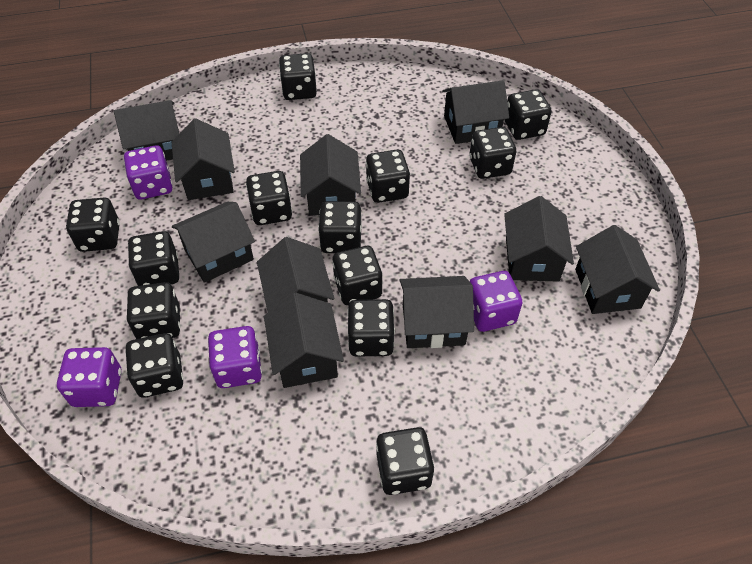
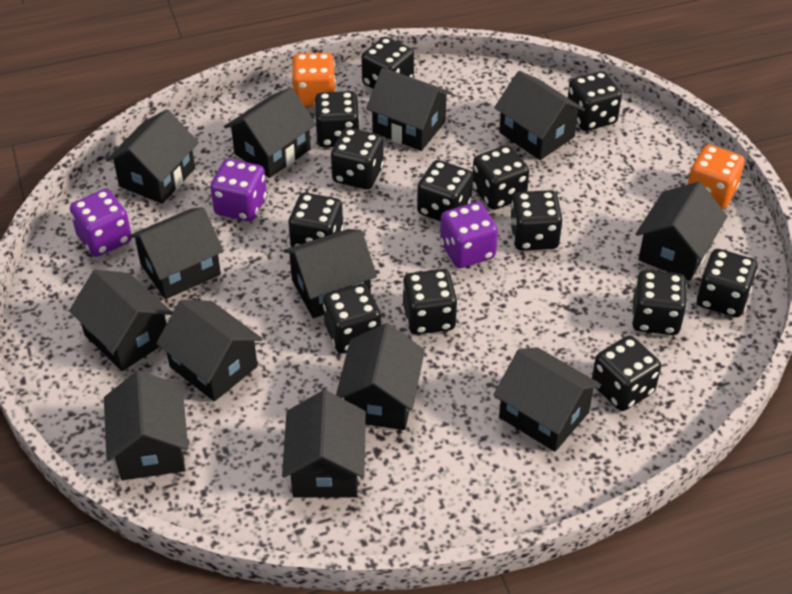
black house: 10 -> 13
orange dice: 0 -> 2
purple dice: 4 -> 3

